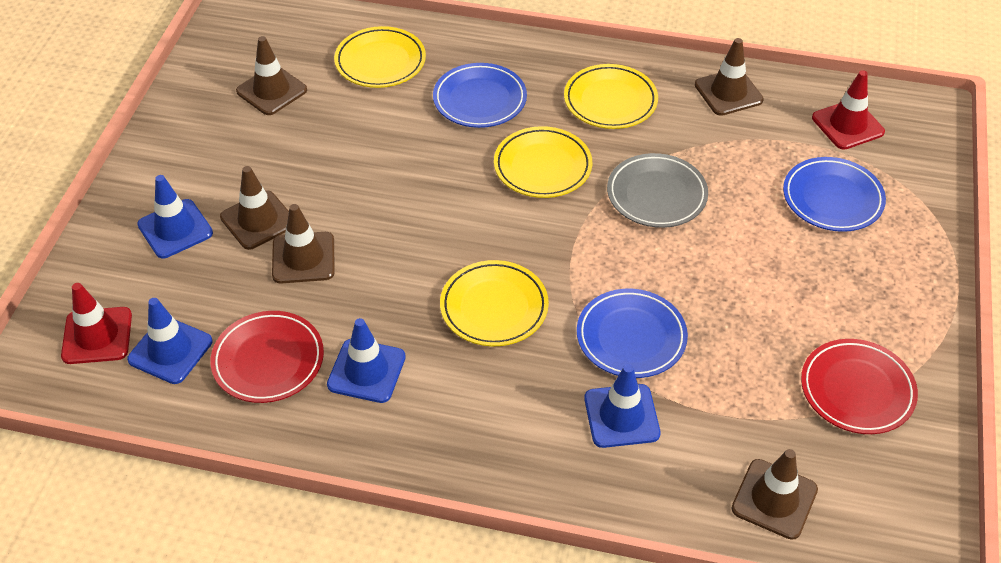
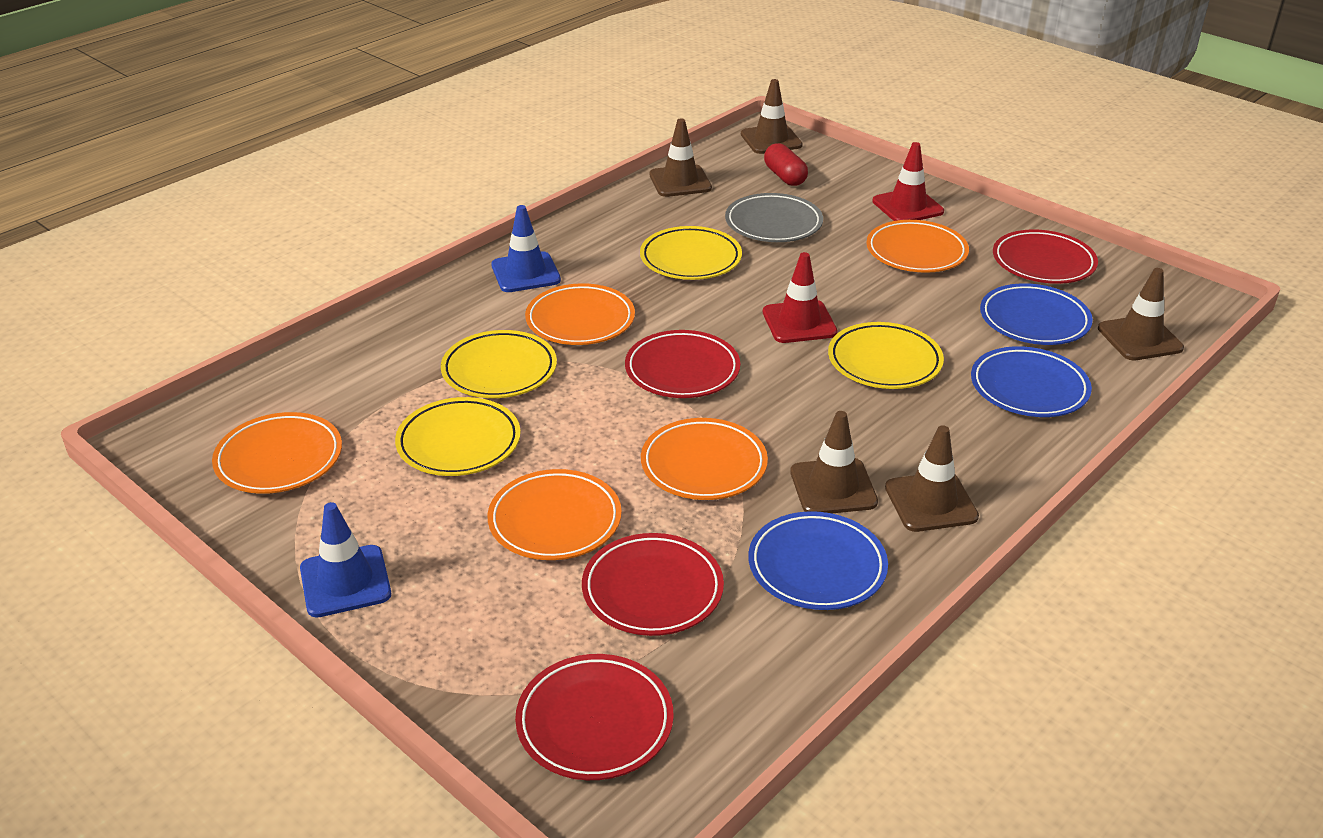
blue traffic cone: 4 -> 2
orange plate: 0 -> 5
red capsule: 0 -> 1
red plate: 2 -> 4

